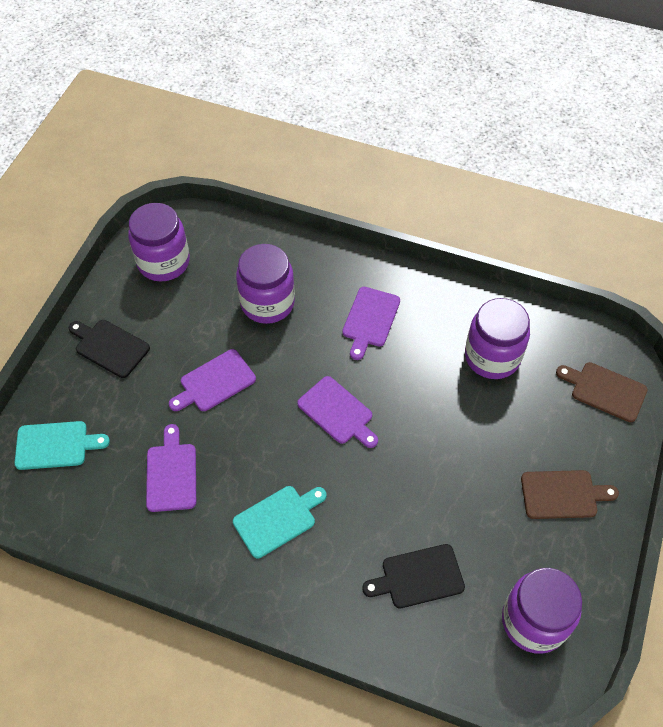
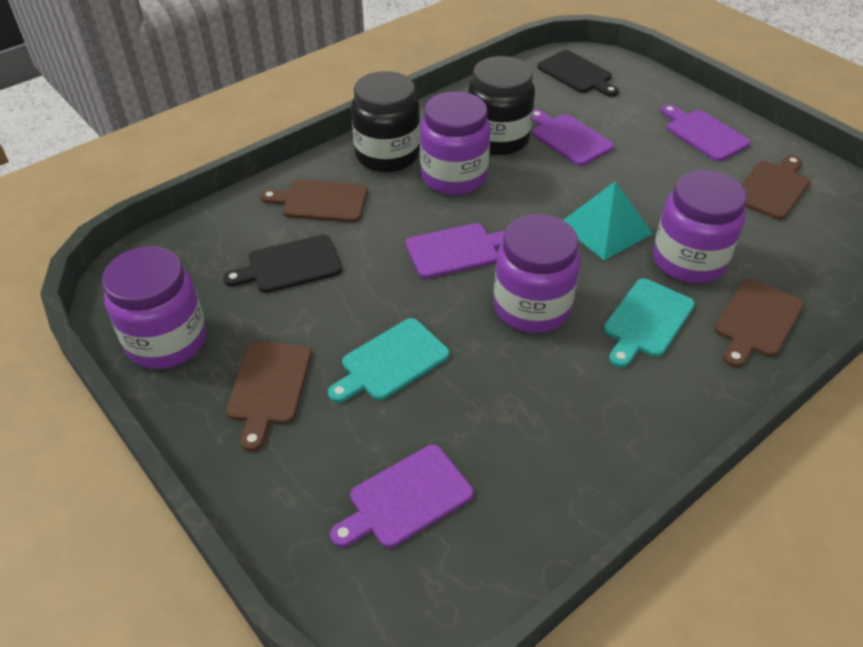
black jar: 0 -> 2
brown cutting board: 2 -> 4
turquoise pyramid: 0 -> 1

